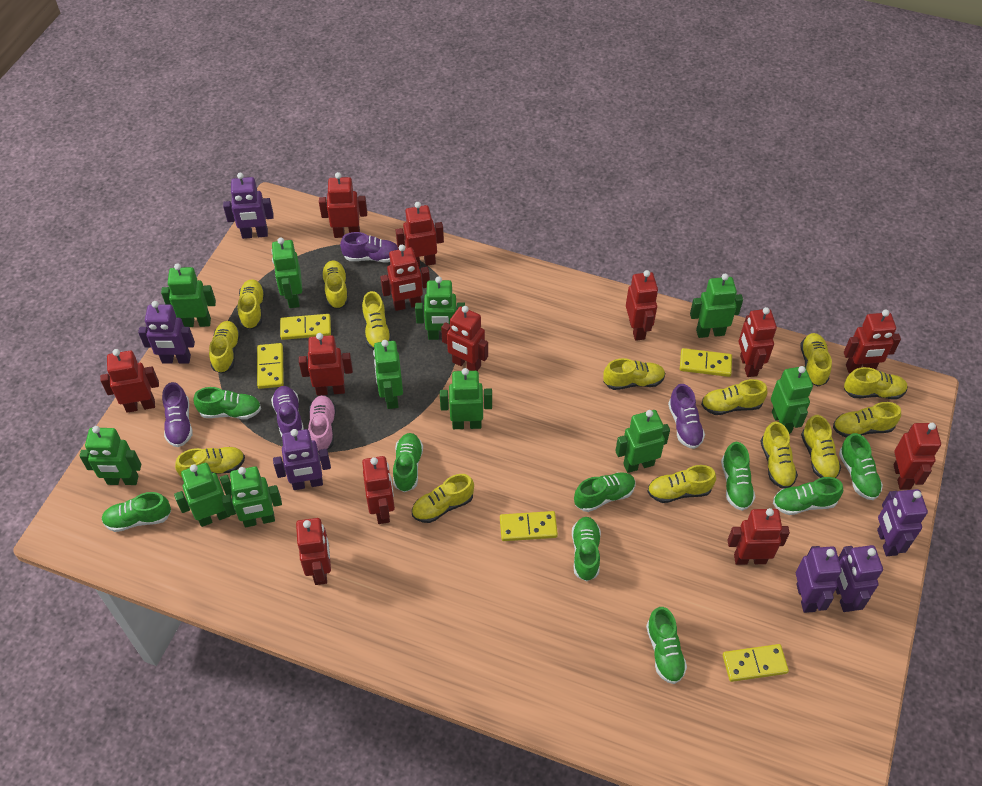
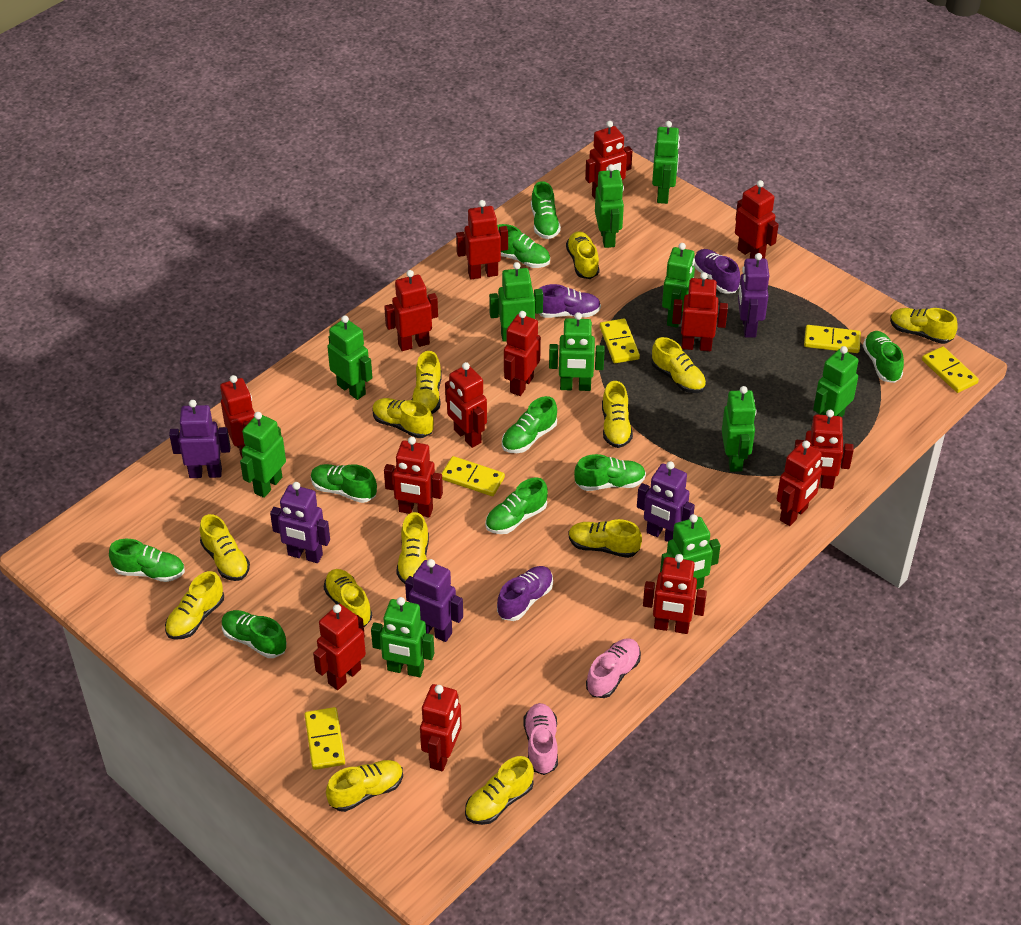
pink shoe: 1 -> 2
purple robot: 6 -> 5
purple shoe: 4 -> 3
red robot: 13 -> 14
yellow shoe: 14 -> 13

